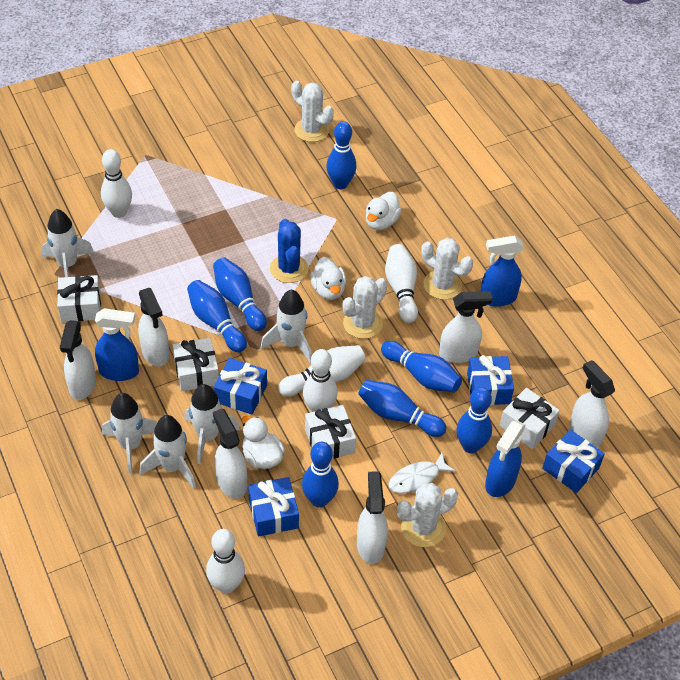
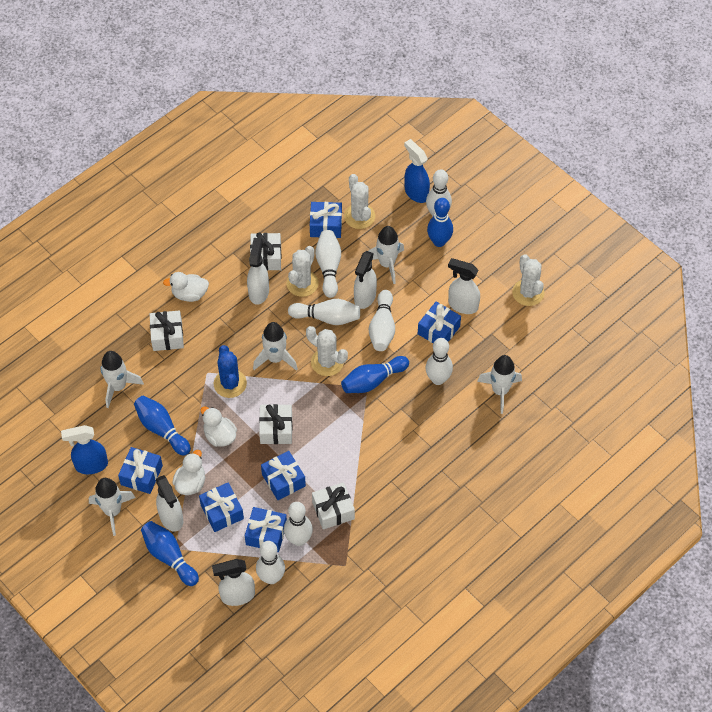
blue bowling pin: 7 -> 4
blue gift: 4 -> 6
blue spray bottle: 3 -> 2
white bowling pin: 5 -> 7
white fish: 1 -> 0
white spray bottle: 6 -> 5

